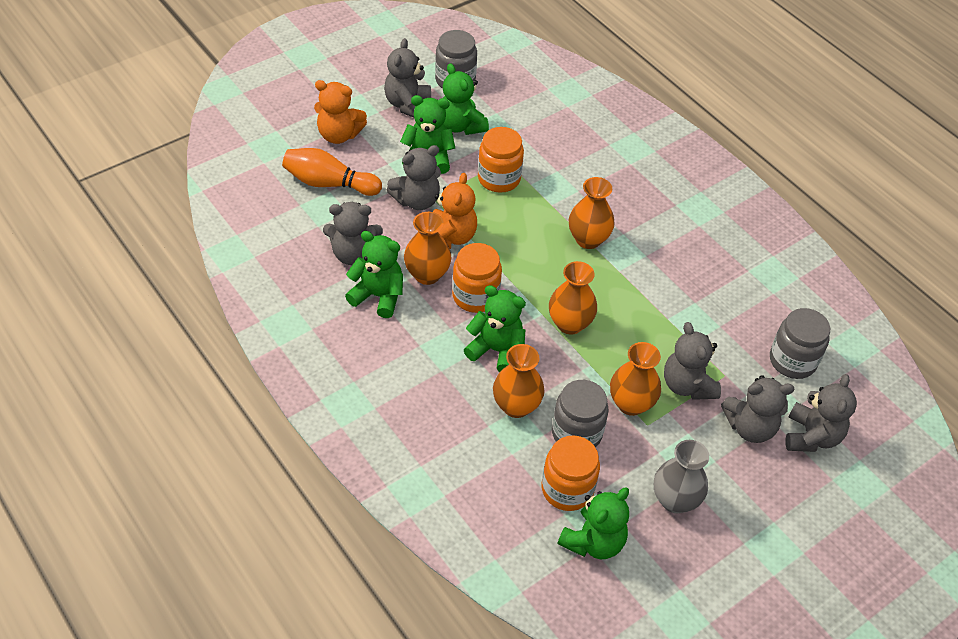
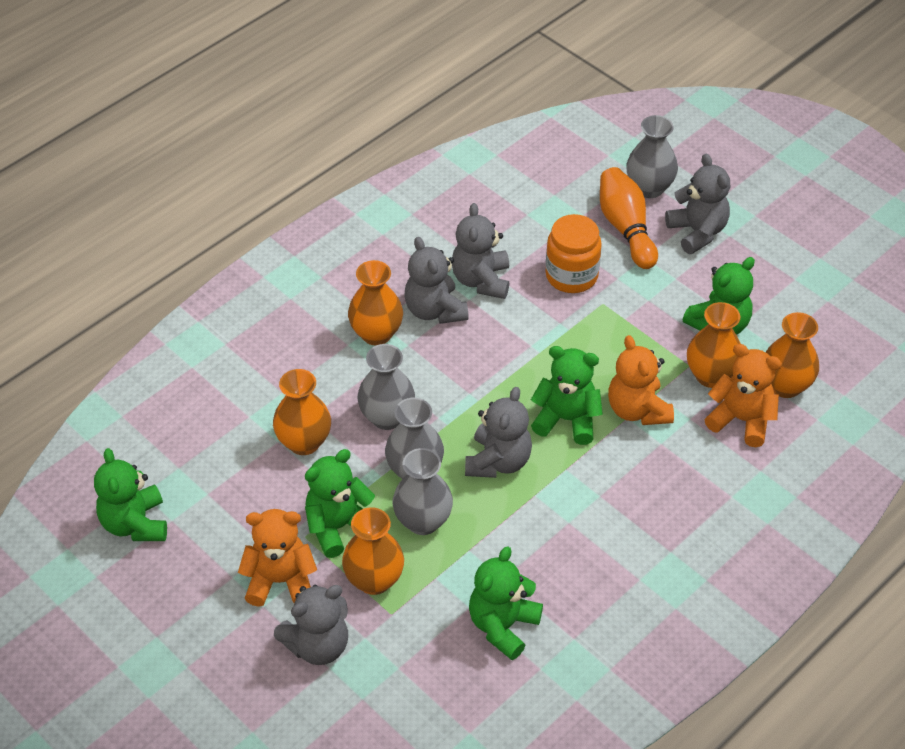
grey jar: 3 -> 0
grey teddy bear: 6 -> 5
grey vase: 1 -> 4
orange jar: 3 -> 1
orange teddy bear: 2 -> 3

